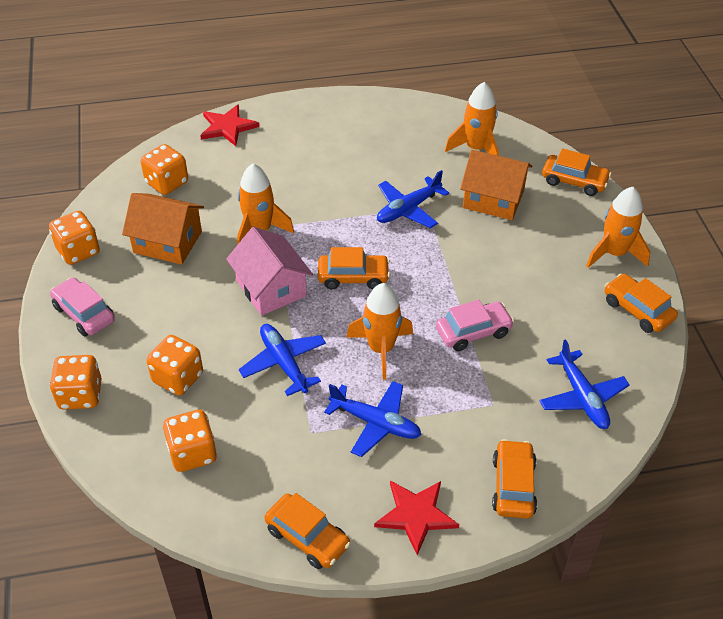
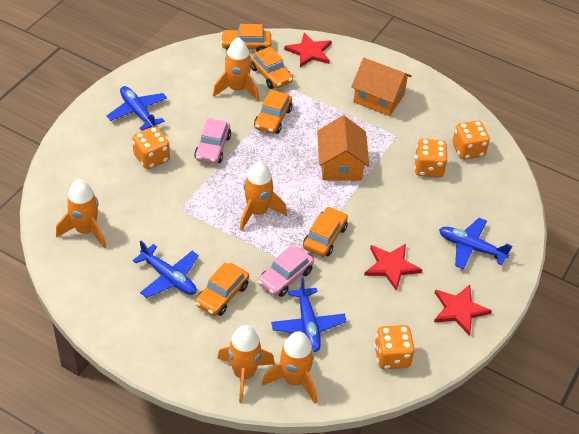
orange dice: 5 -> 4
orange rocket: 4 -> 5
pink house: 1 -> 0
red star: 2 -> 3

